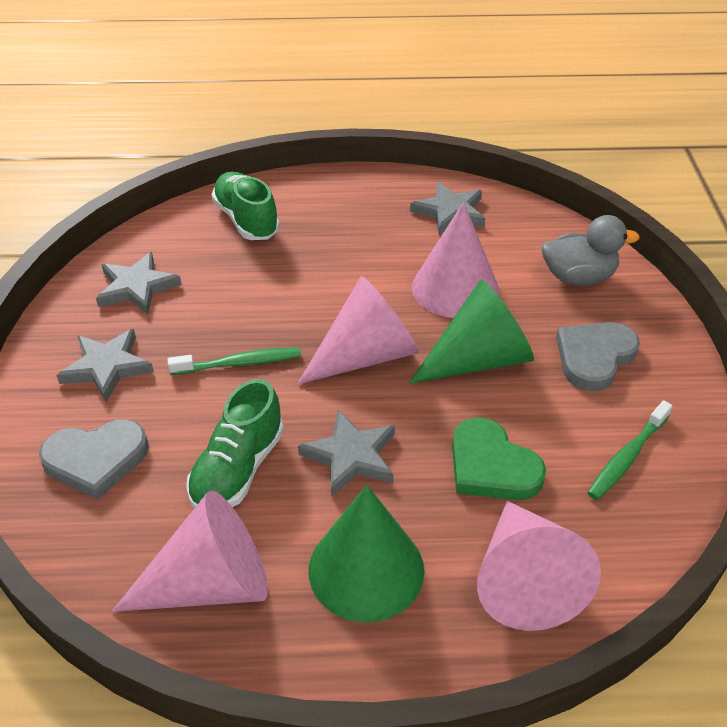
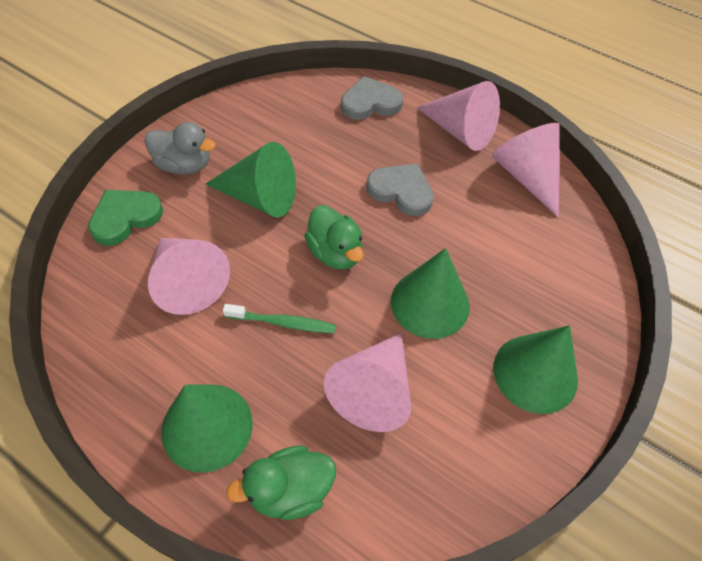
green cone: 2 -> 4
green duck: 0 -> 2
green shoe: 2 -> 0
green toothbrush: 2 -> 1
grey star: 4 -> 0

